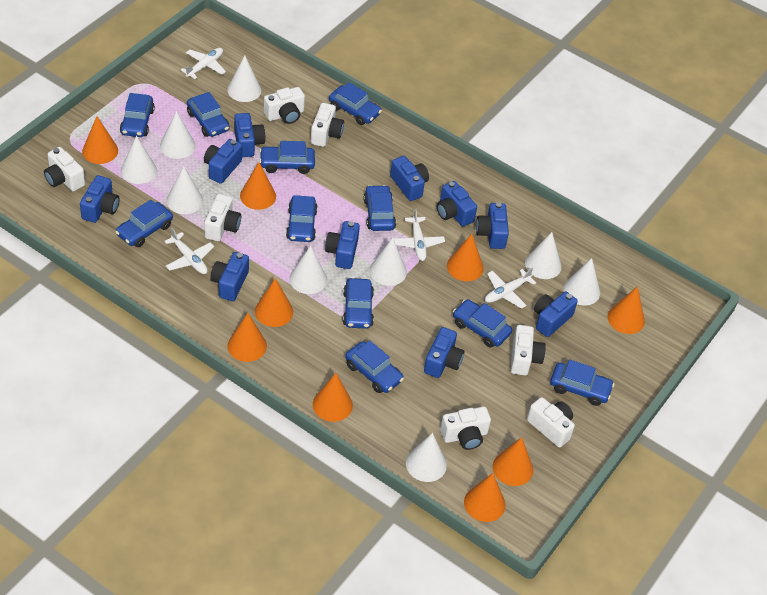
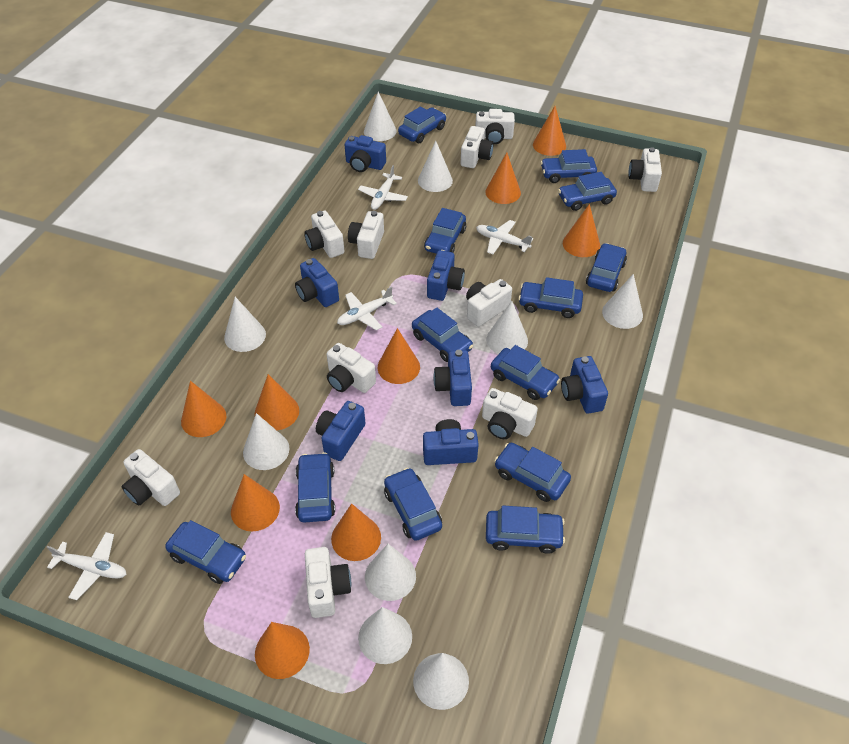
blue camera: 10 -> 7
blue car: 11 -> 13
white camera: 7 -> 10

